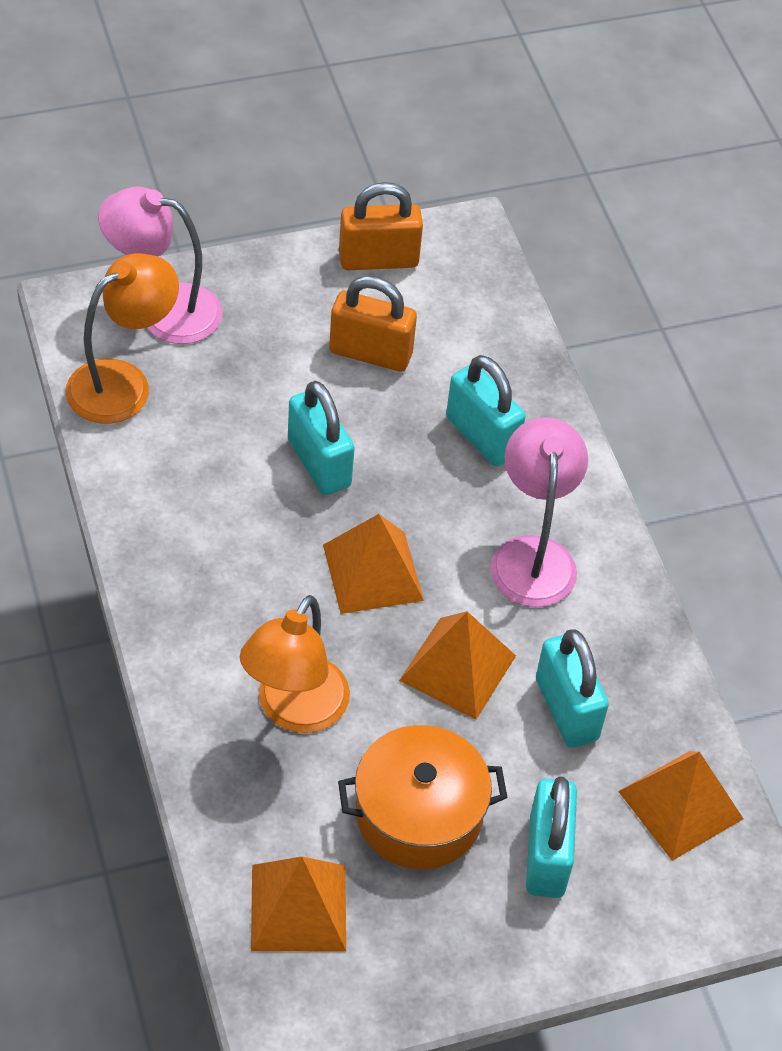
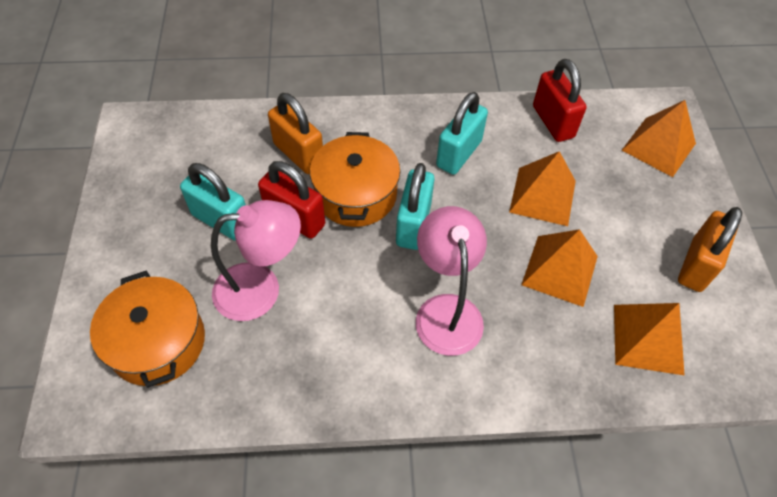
orange lamp: 2 -> 0
orange pot: 1 -> 2
red padlock: 0 -> 2
turquoise padlock: 4 -> 3

